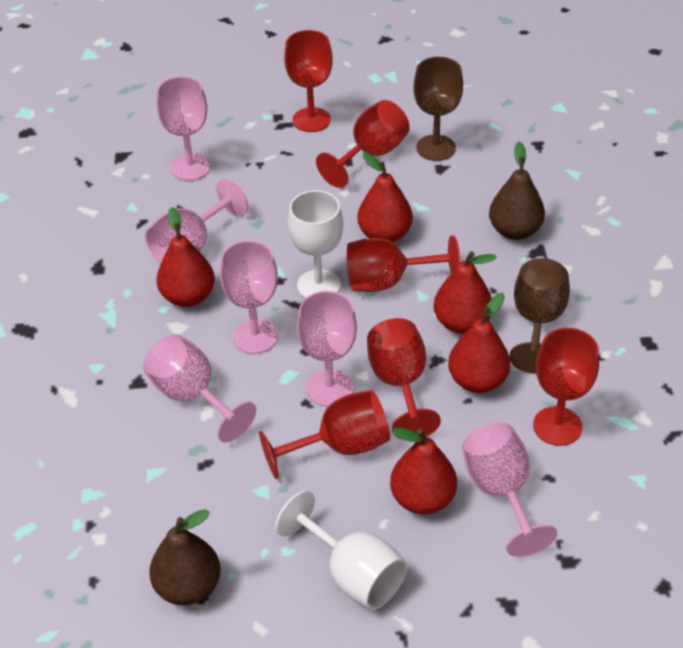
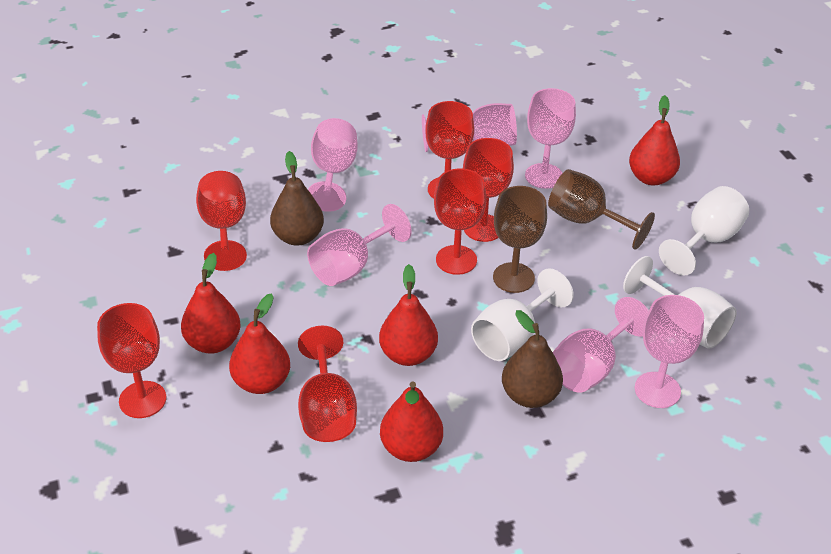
white goblet: 2 -> 3

